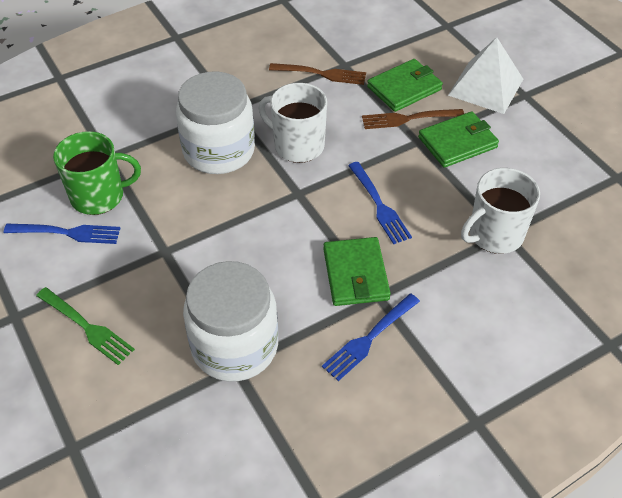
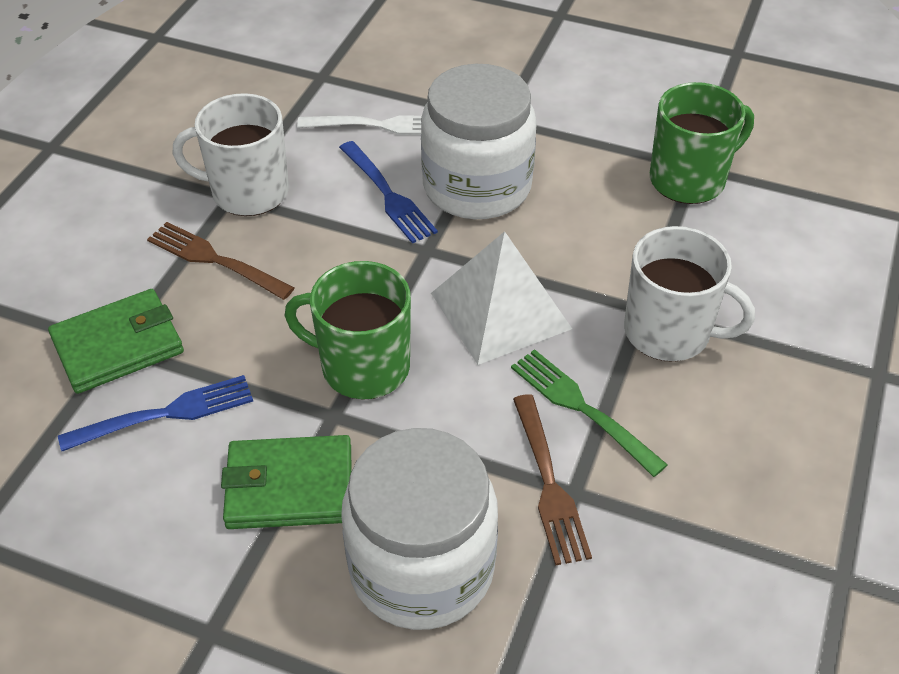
blue fork: 3 -> 2
green mug: 1 -> 2
green wallet: 3 -> 2
white fork: 0 -> 1

